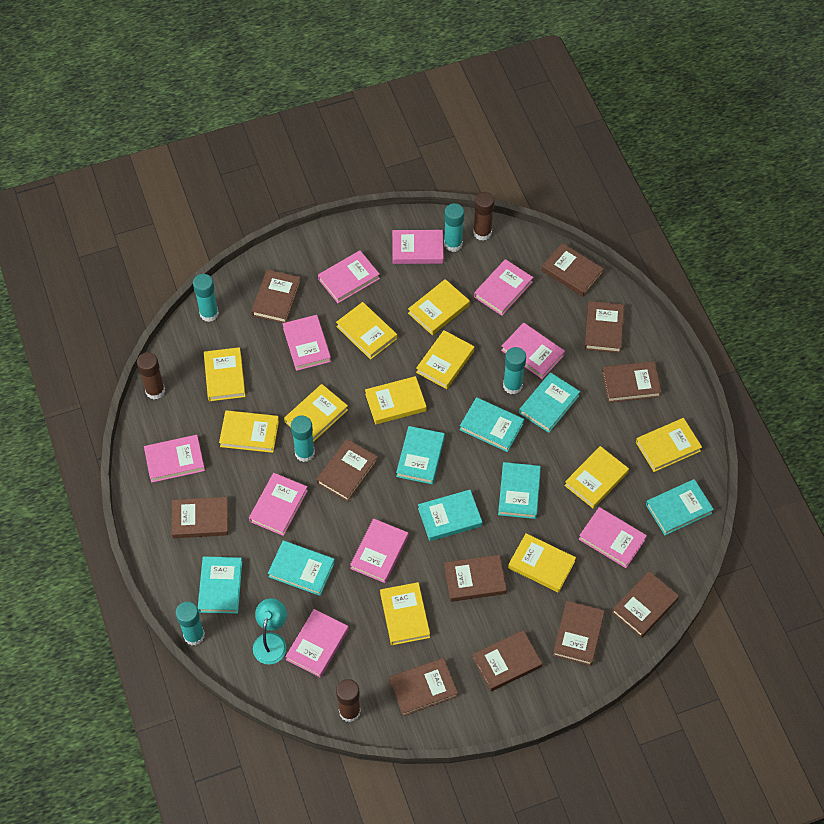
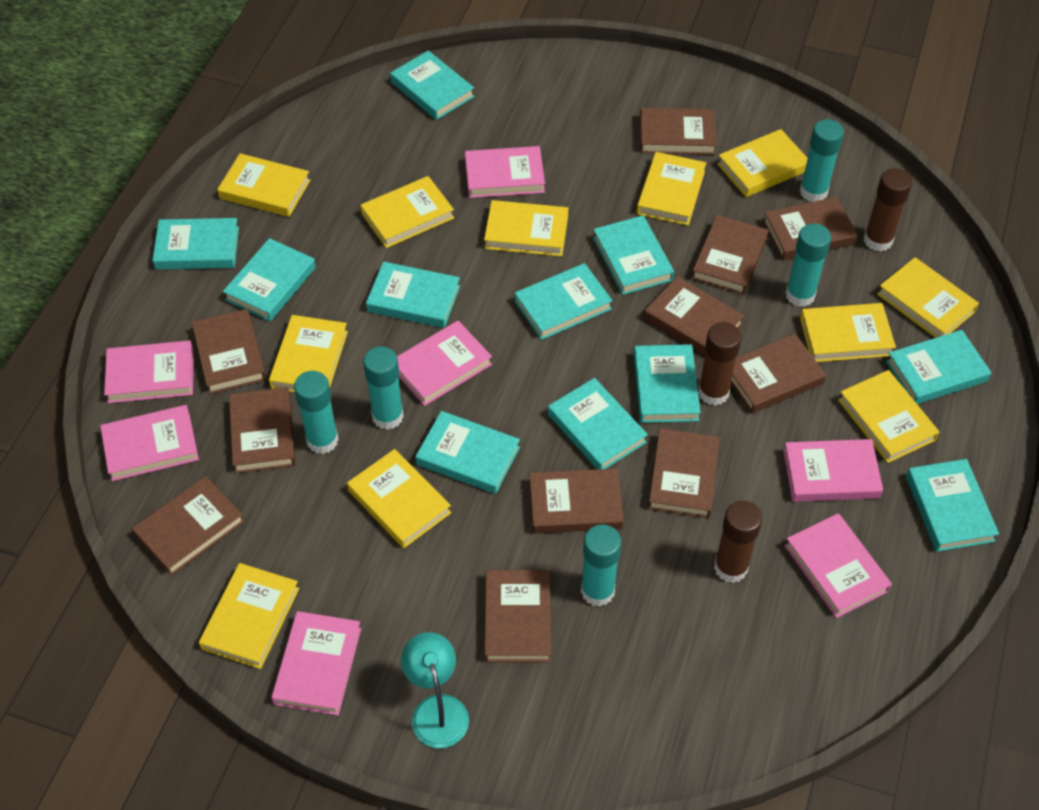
pink book: 10 -> 7
turquoise book: 8 -> 11

